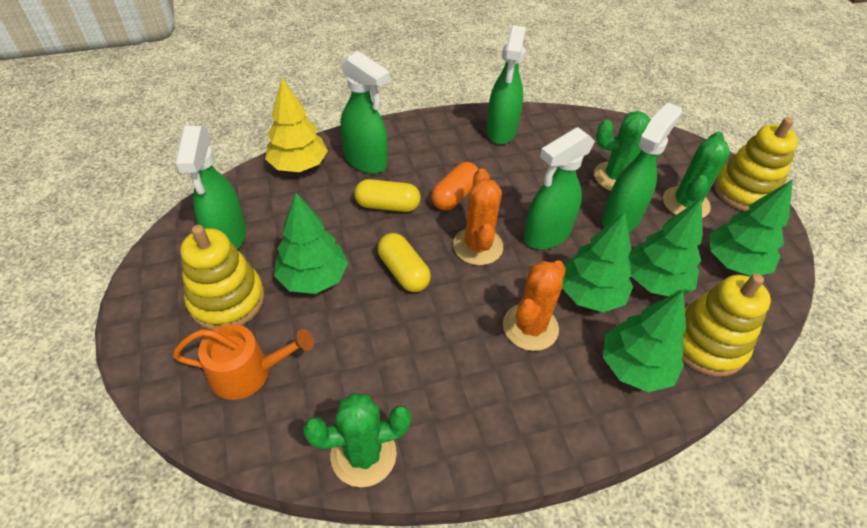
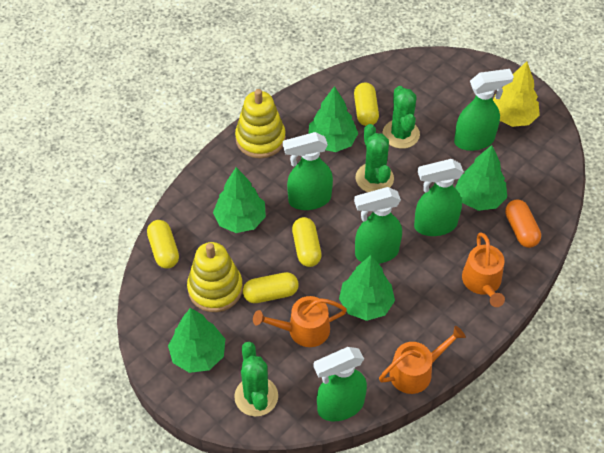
orange cactus: 2 -> 0
orange watering can: 1 -> 3
yellow capsule: 2 -> 4
yellow stacking toy: 3 -> 2

